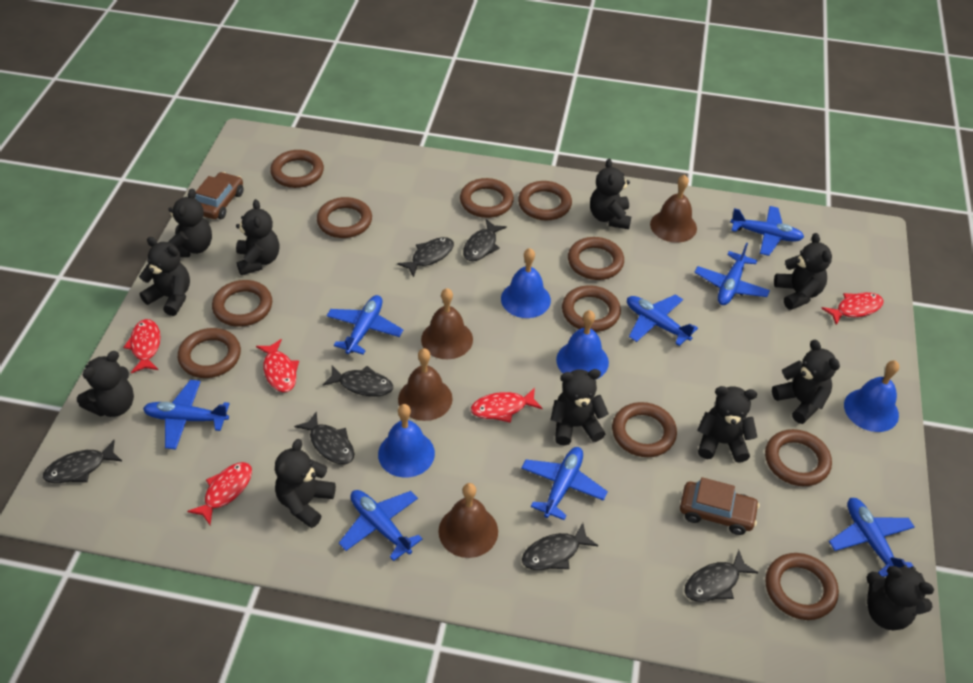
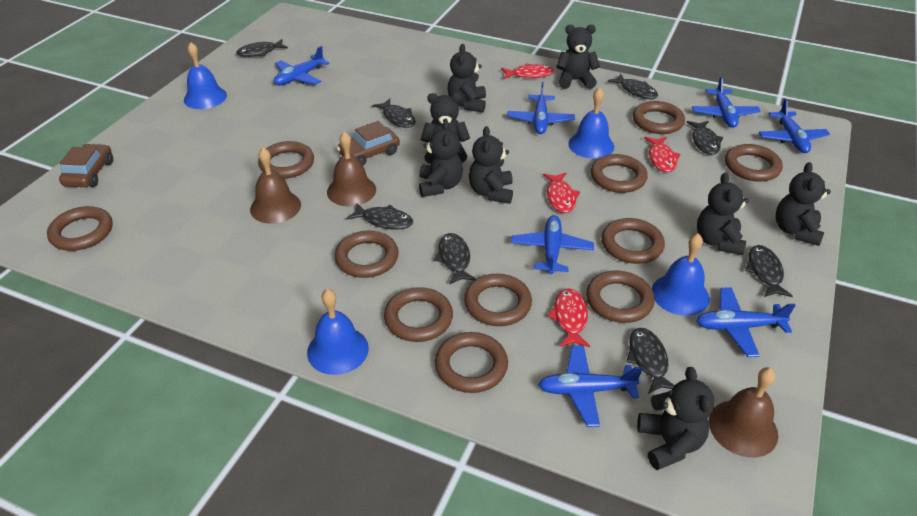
black fish: 7 -> 8
black teddy bear: 11 -> 8
blue plane: 8 -> 7
brown bell: 4 -> 3
red fish: 5 -> 4

